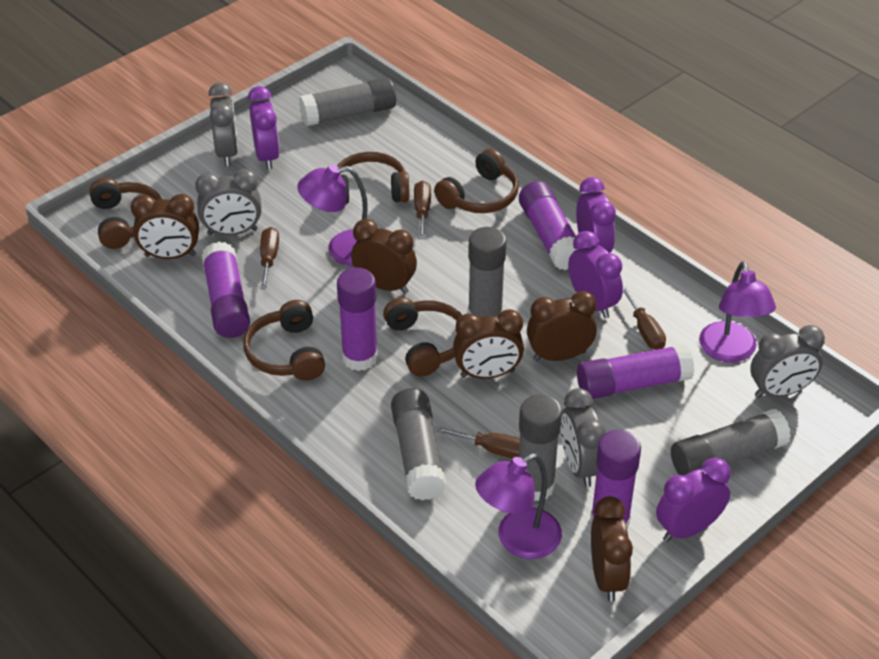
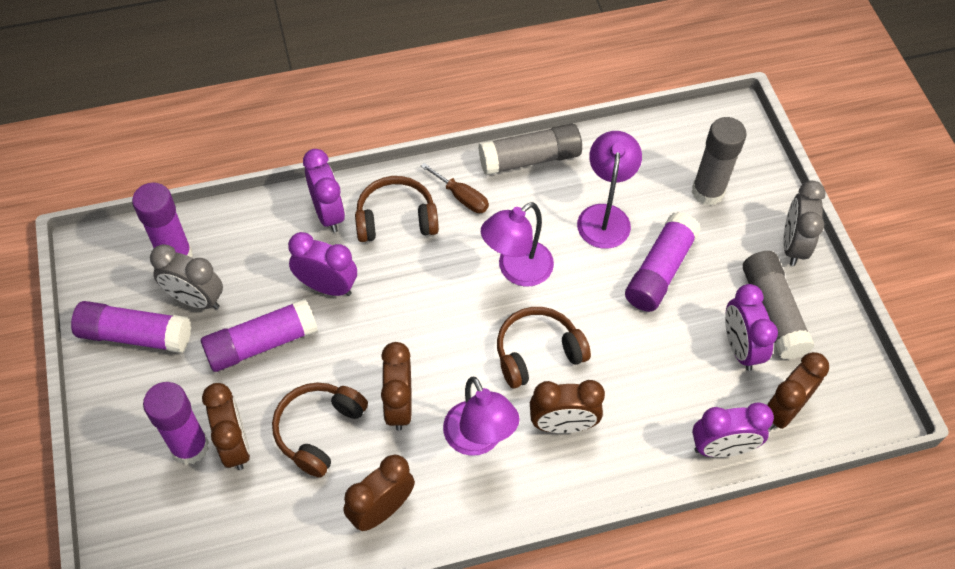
brown headphones: 5 -> 3
brown screwdriver: 4 -> 1
grey clock: 4 -> 2
grey glue stick: 5 -> 3

